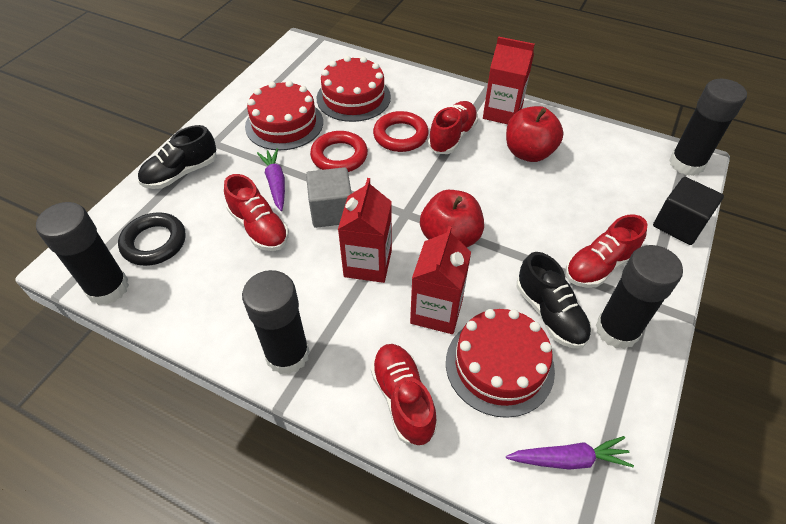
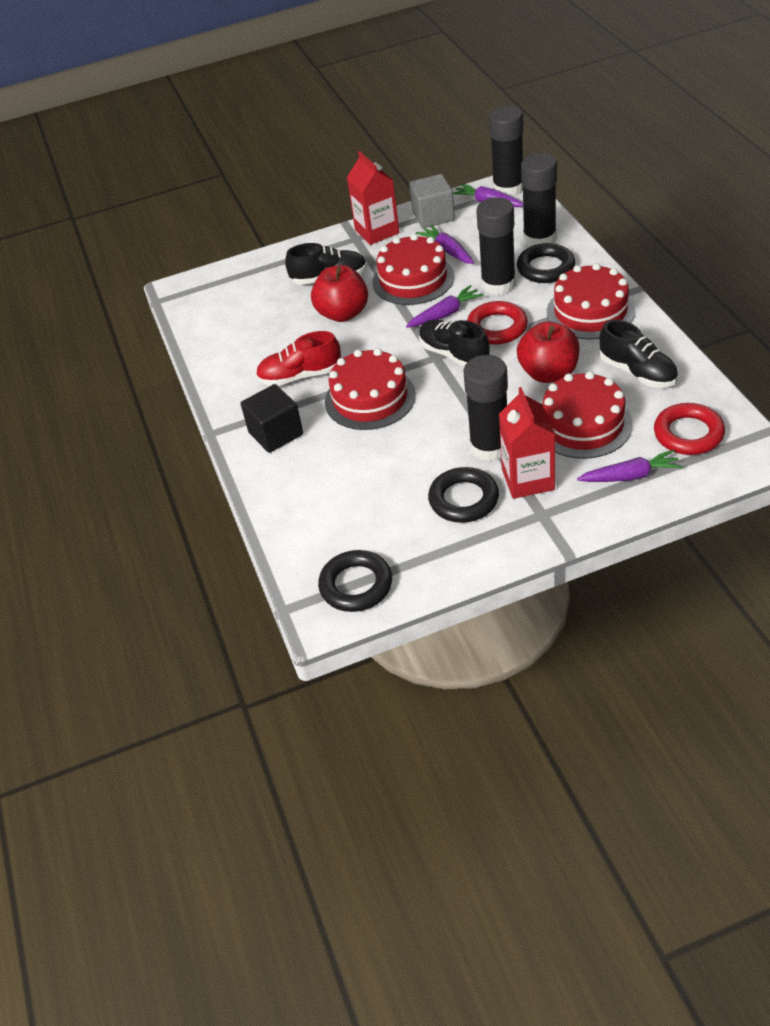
black ring: 1 -> 3
black shoe: 2 -> 3
purple carrot: 2 -> 4
red cake: 3 -> 4
red carton: 3 -> 2
red shoe: 4 -> 1

